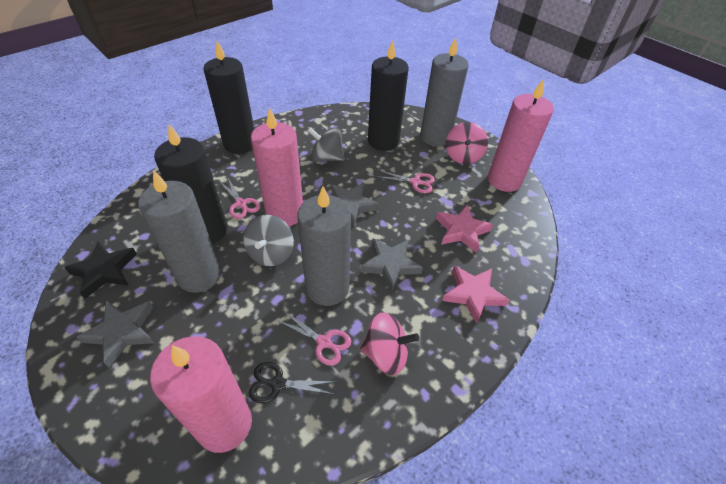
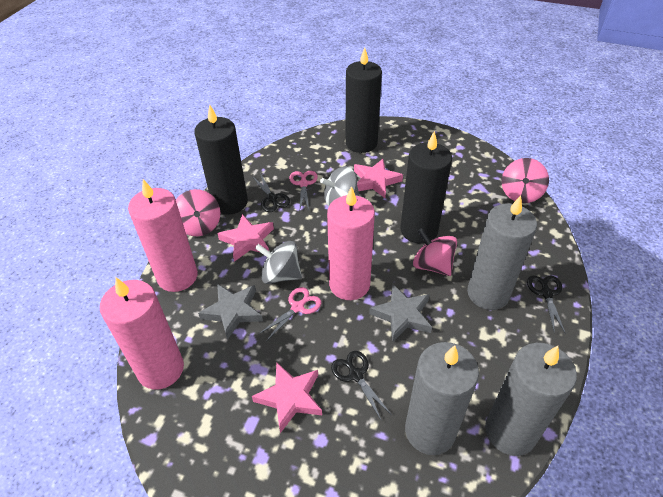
black scissors: 1 -> 3
black star: 1 -> 0
grey star: 3 -> 2
pink scissors: 3 -> 2
pink spinning top: 2 -> 3
pink star: 2 -> 3

